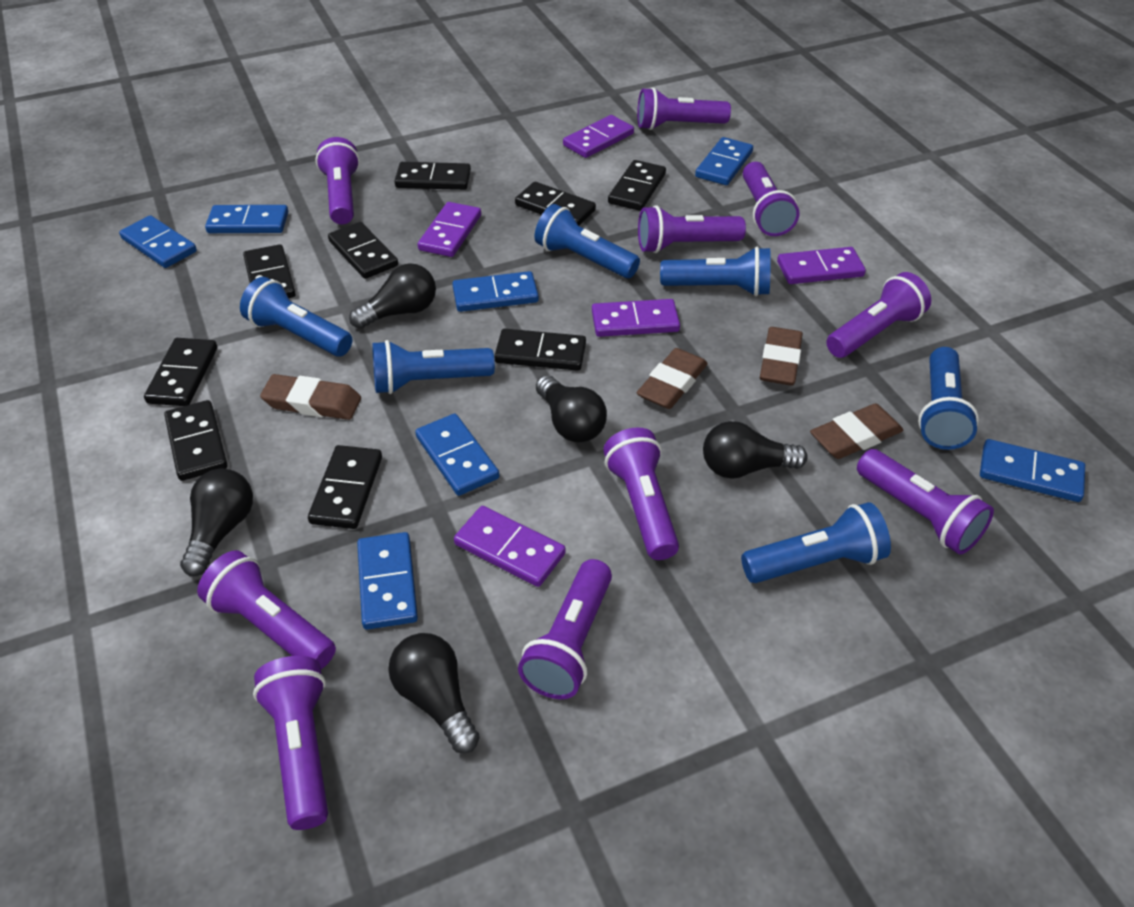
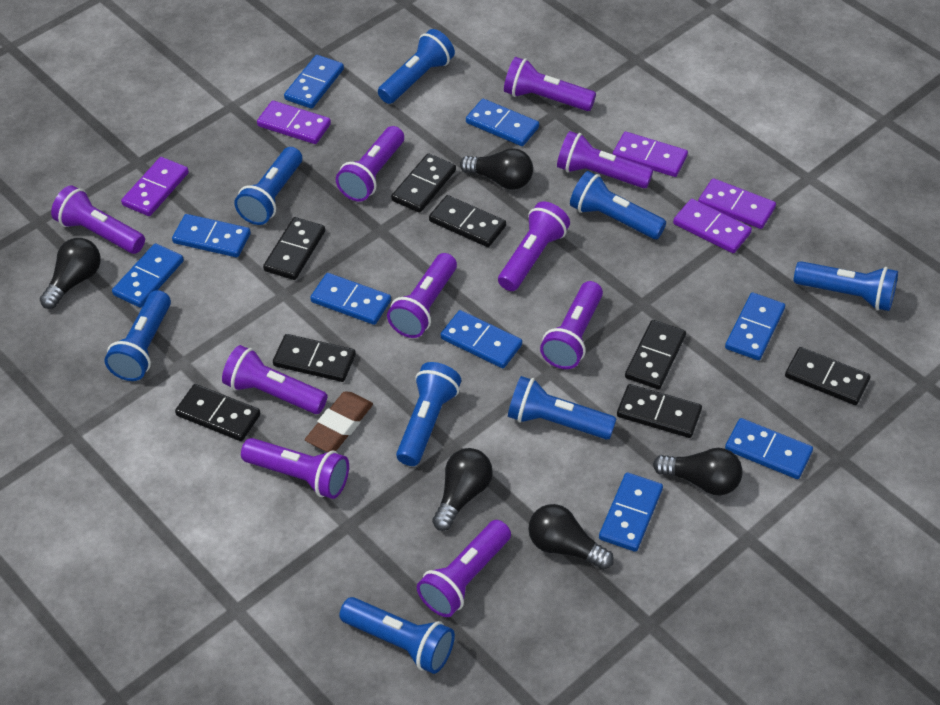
black domino: 9 -> 8
blue domino: 7 -> 9
blue flashlight: 6 -> 8
brown eraser: 4 -> 1

